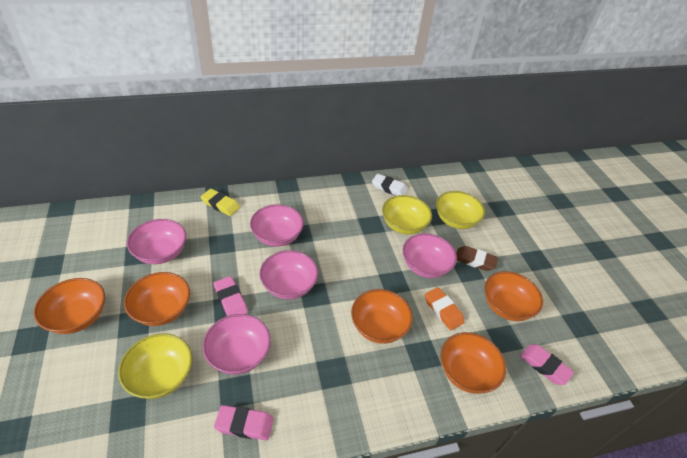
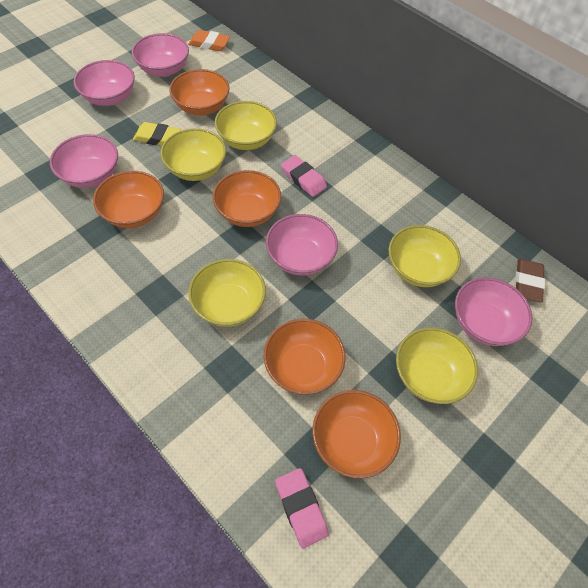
pink eraser: 3 -> 2
white eraser: 1 -> 0
yellow bowl: 3 -> 5

